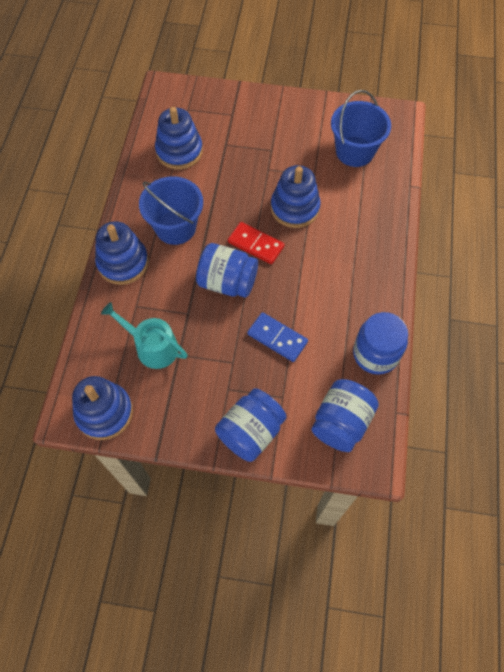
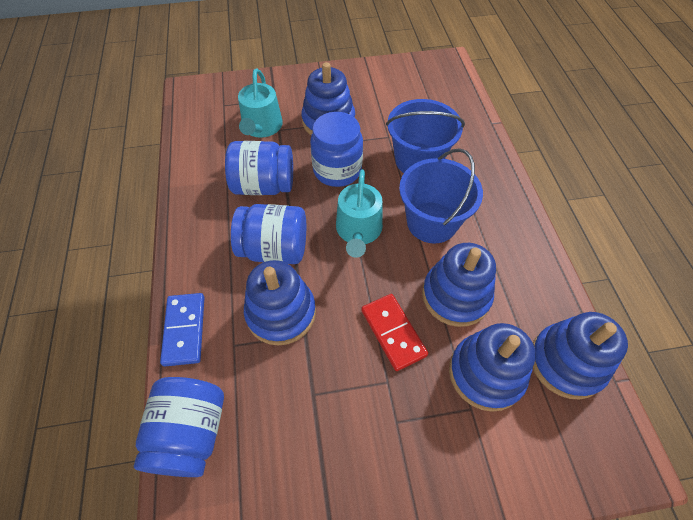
blue stacking toy: 4 -> 5
turquoise watering can: 1 -> 2

